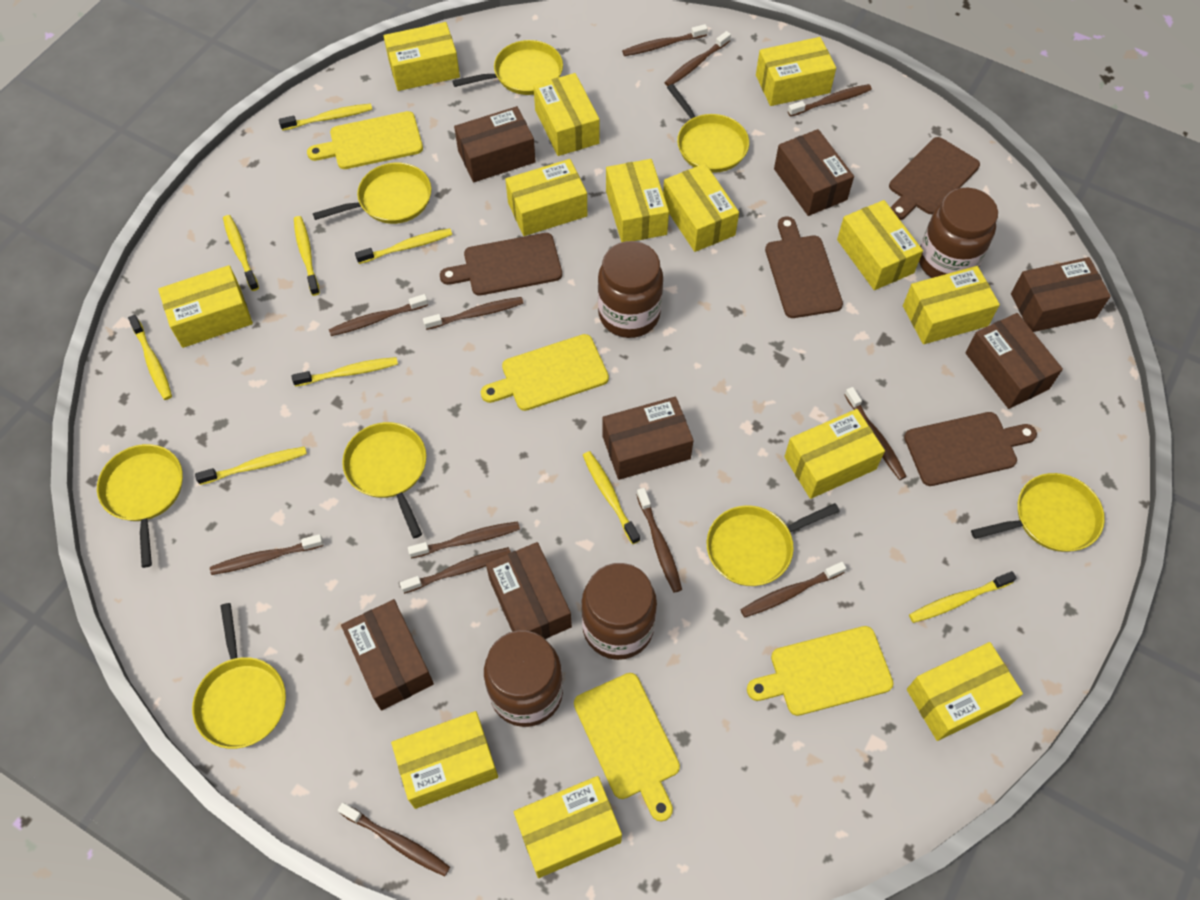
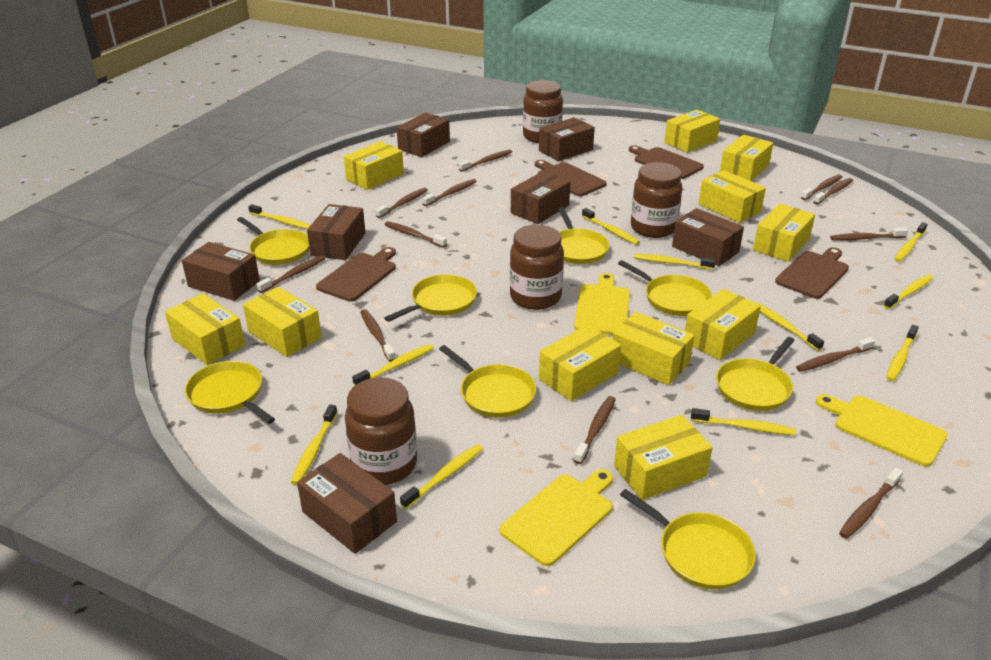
yellow box: 13 -> 11
yellow cutting board: 4 -> 3
yellow toothbrush: 9 -> 11

